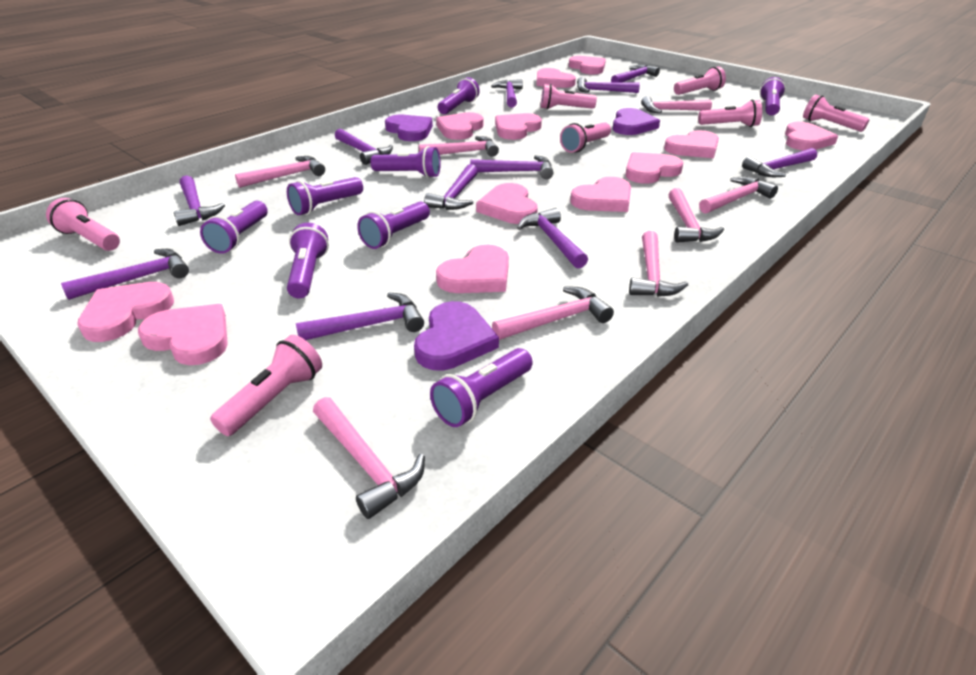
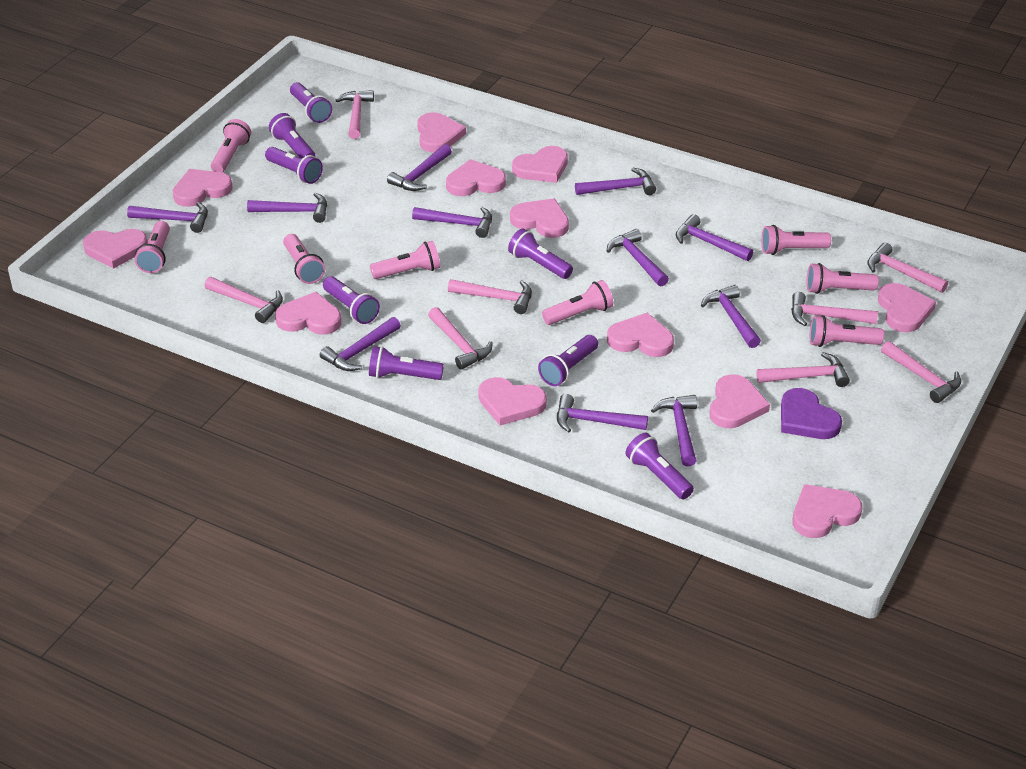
pink flashlight: 7 -> 8
purple heart: 3 -> 1

